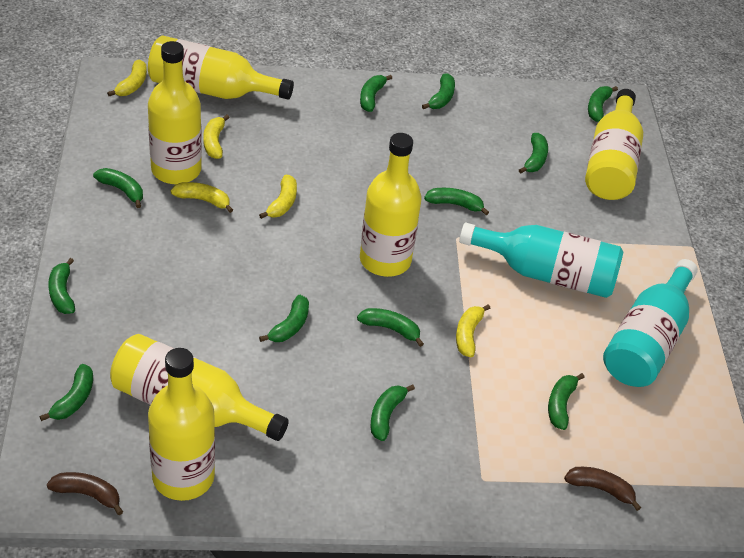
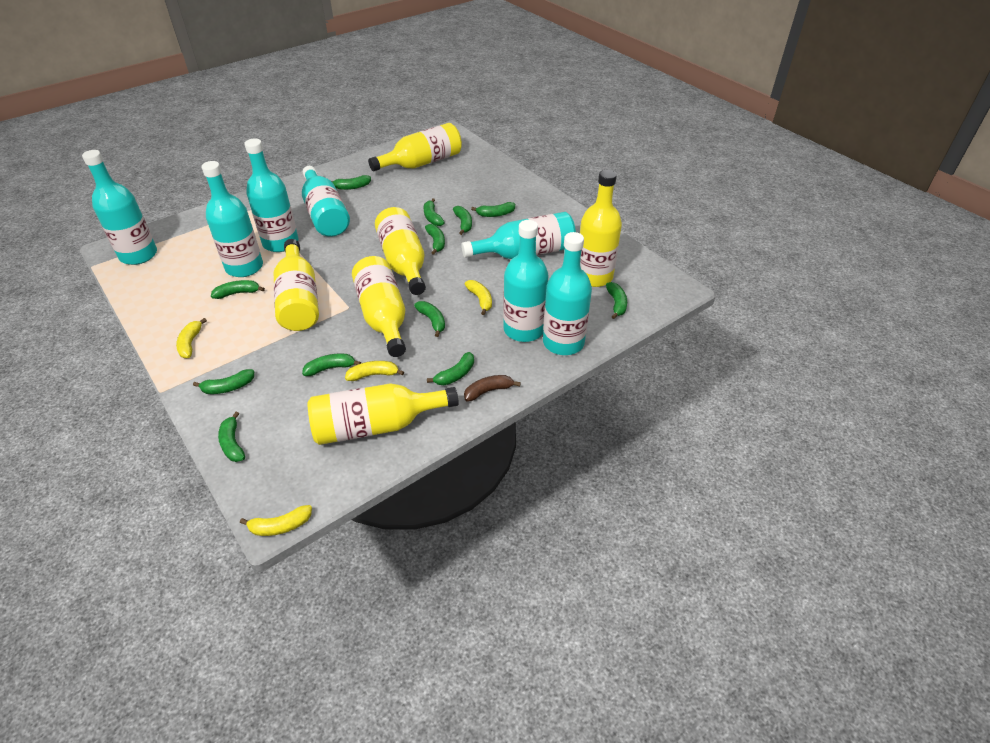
brown banana: 2 -> 1
turquoise bottle: 2 -> 7
yellow banana: 5 -> 4

